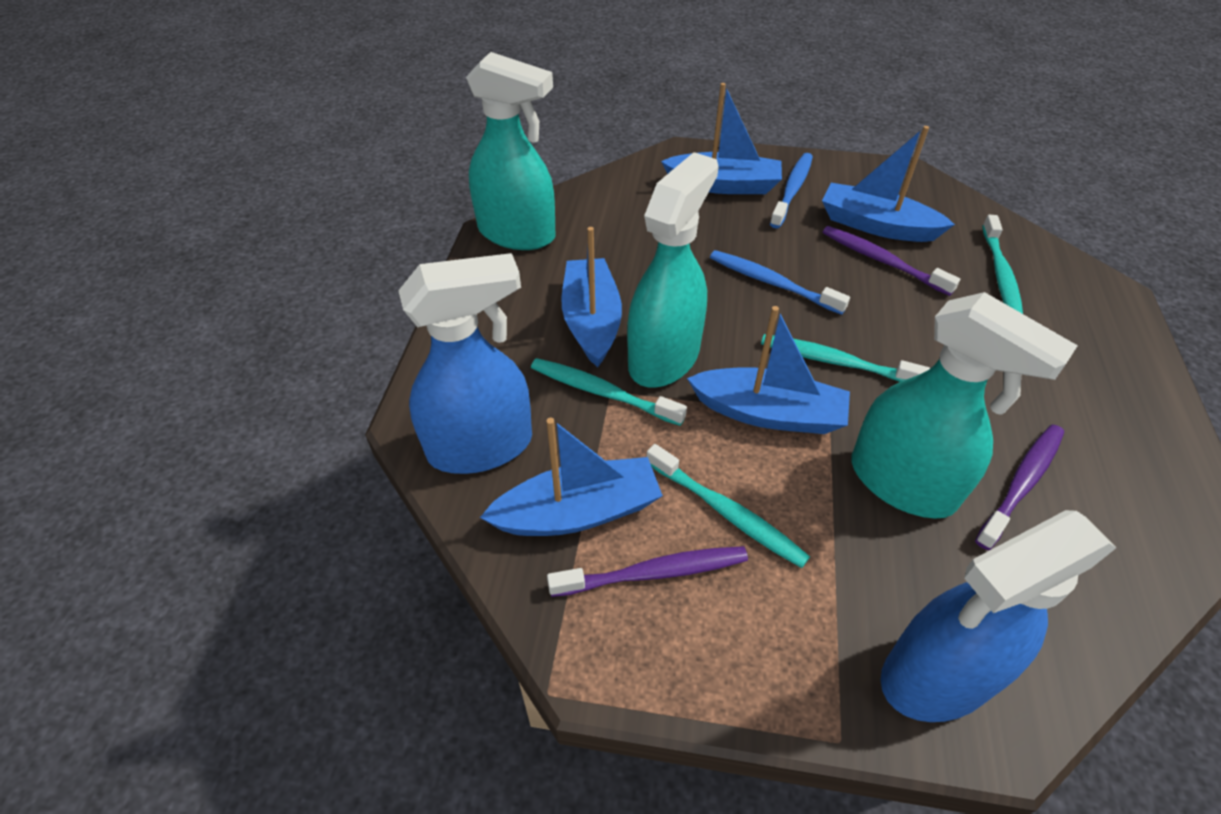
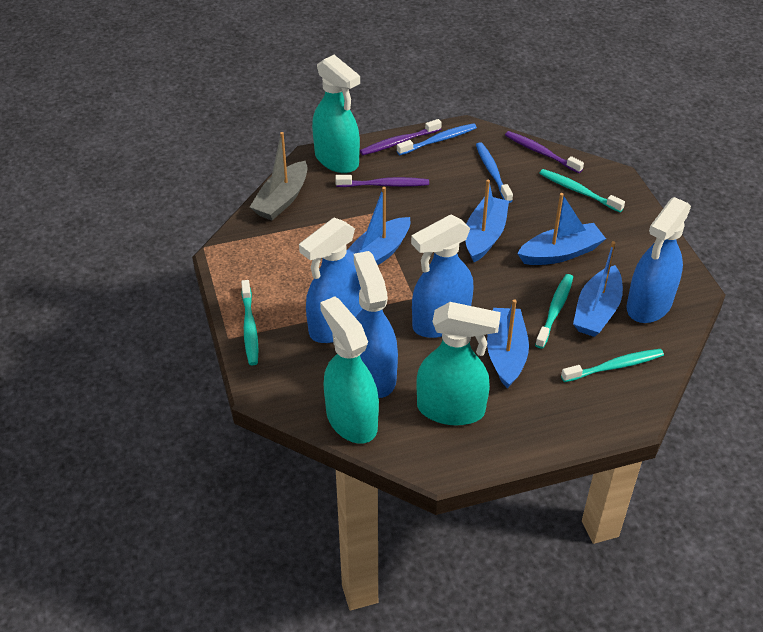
blue spray bottle: 2 -> 4
grey boat: 0 -> 1

